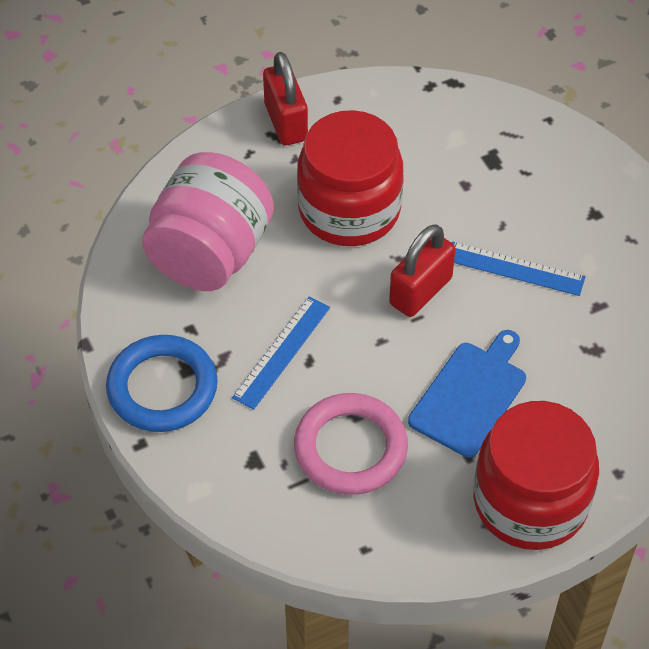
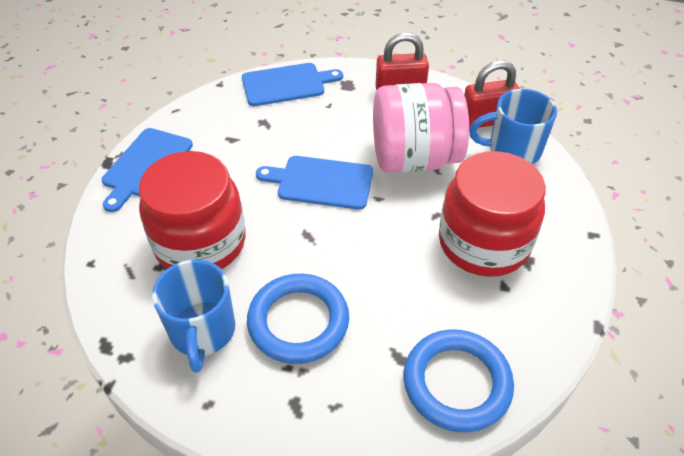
blue cutting board: 1 -> 3
blue mug: 0 -> 2
blue ring: 1 -> 2
blue ruler: 2 -> 0
pink ring: 1 -> 0

